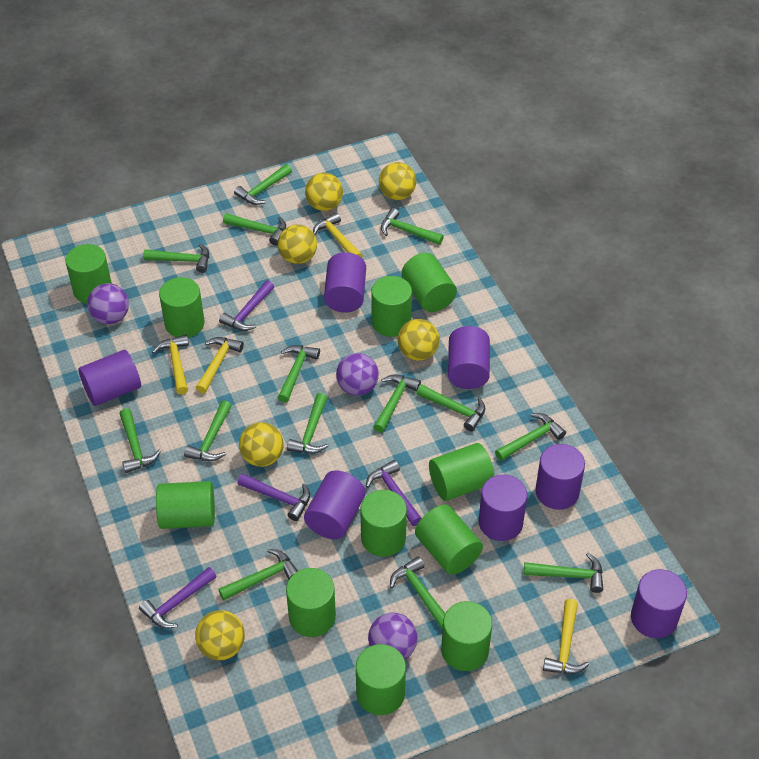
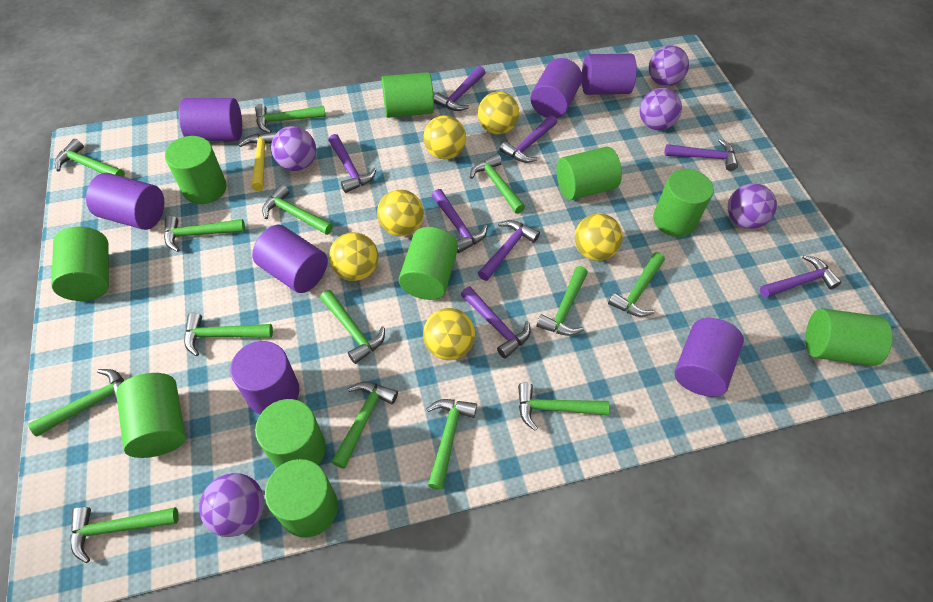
green cylinder: 11 -> 10
purple ball: 3 -> 5
purple hammer: 4 -> 8
yellow hammer: 4 -> 1

